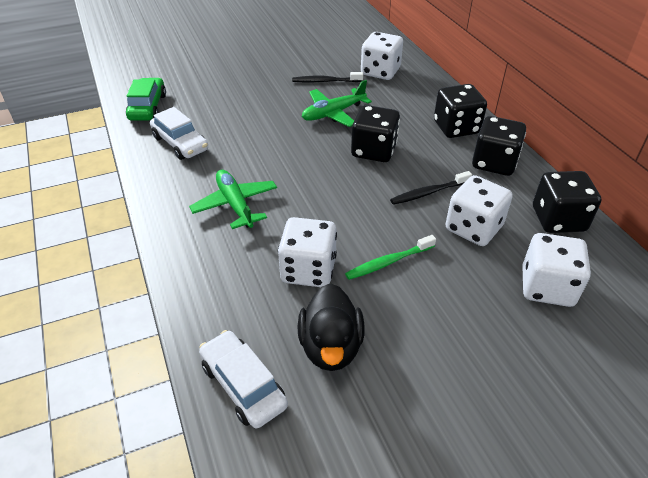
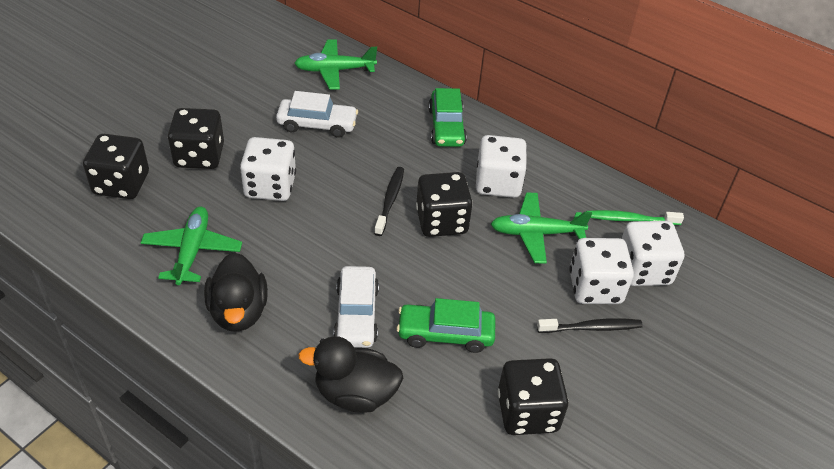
black duck: 1 -> 2
green car: 1 -> 2
green plane: 2 -> 3

